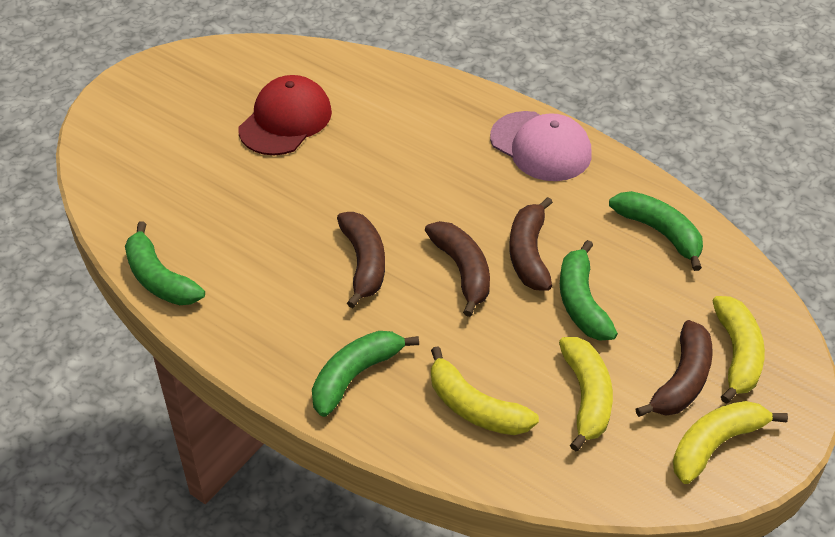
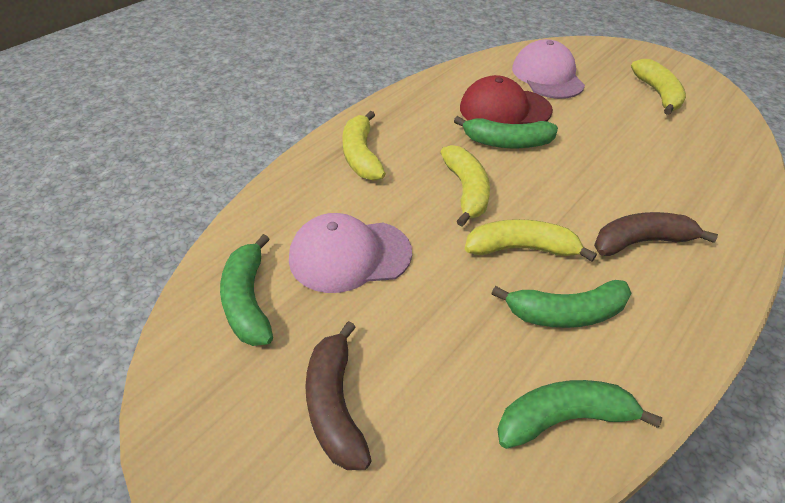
brown banana: 4 -> 2
pink cap: 1 -> 2

